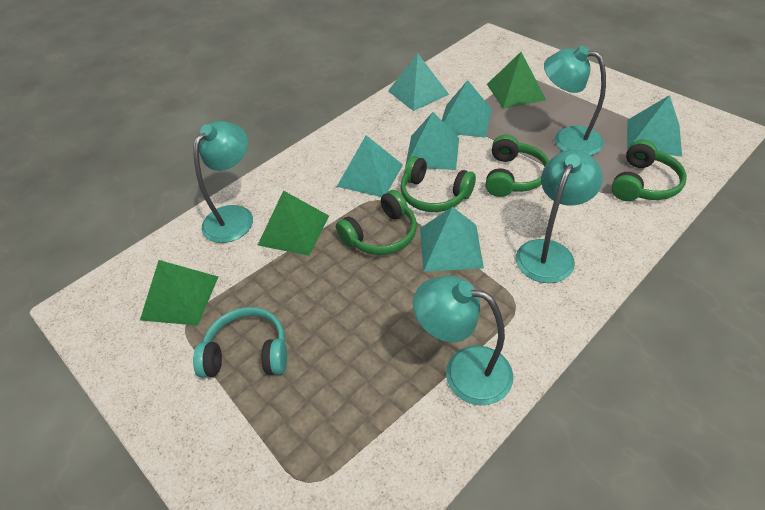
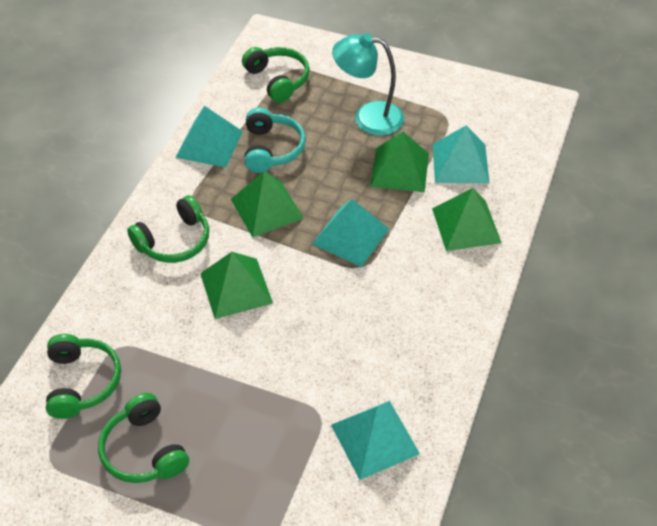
green pyramid: 3 -> 4
turquoise lamp: 4 -> 1
turquoise pyramid: 6 -> 4

